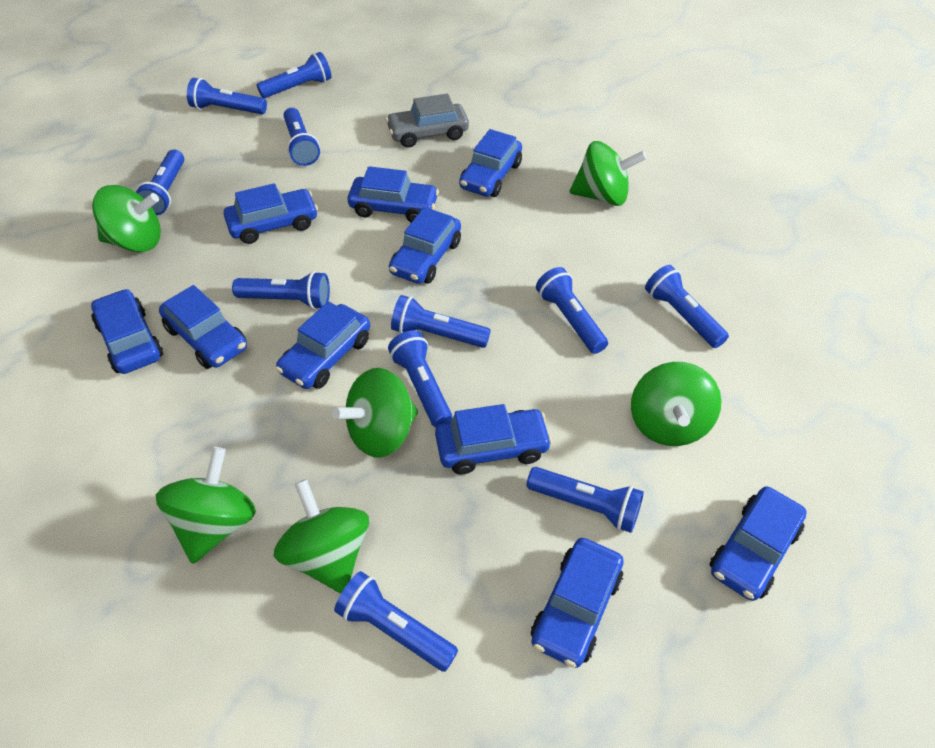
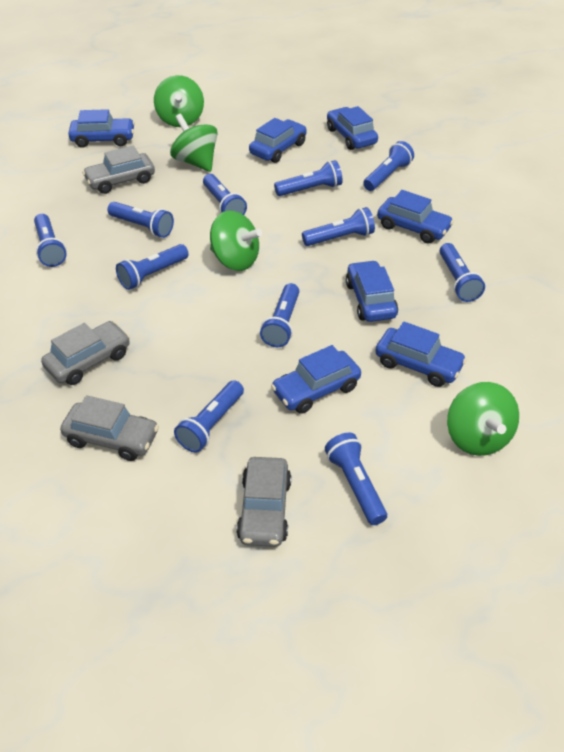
blue car: 10 -> 7
green spinning top: 6 -> 4
grey car: 1 -> 4

